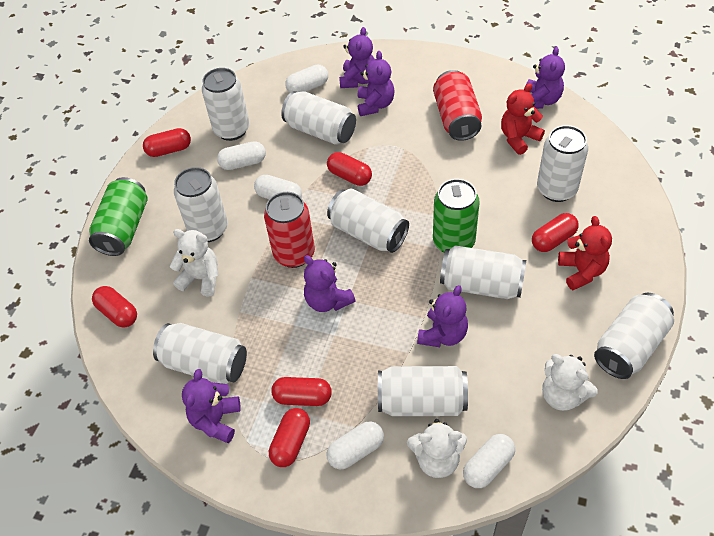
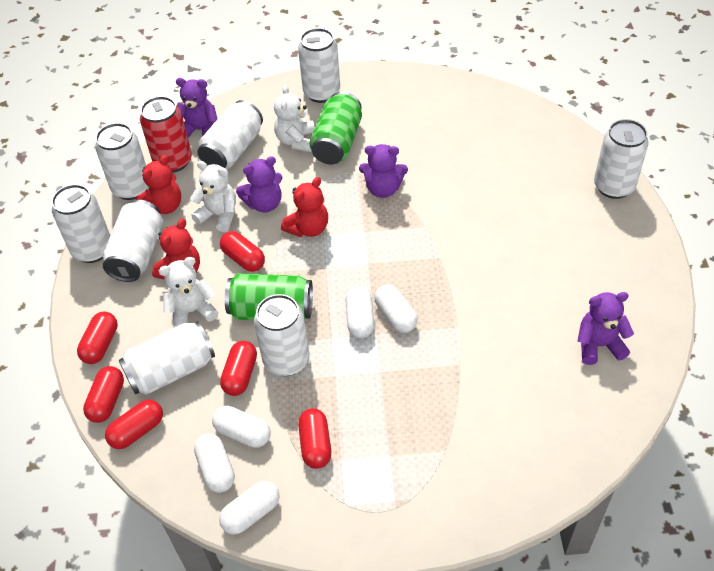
purple teddy bear: 6 -> 4
red can: 2 -> 1
red teddy bear: 2 -> 3
white can: 9 -> 8

